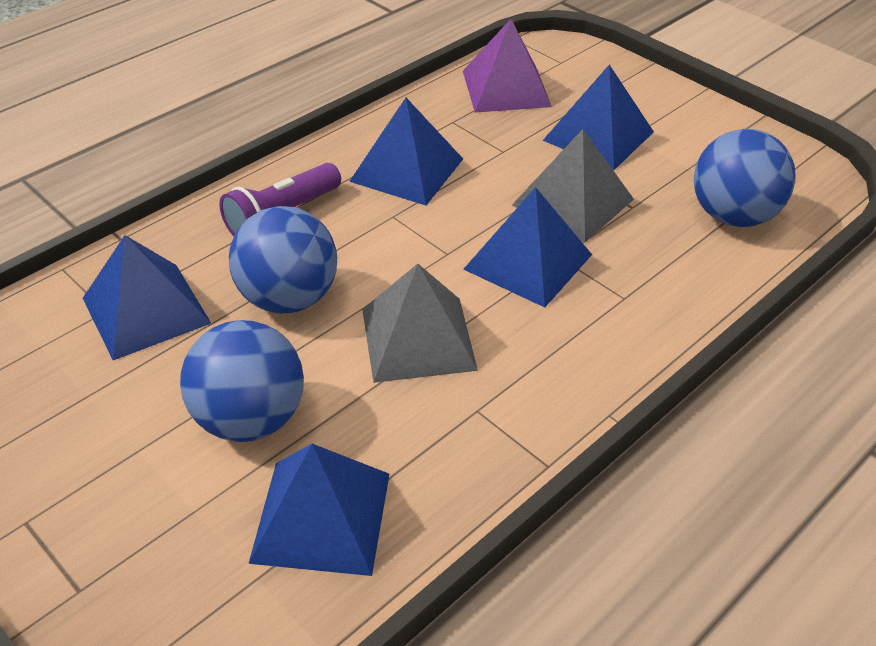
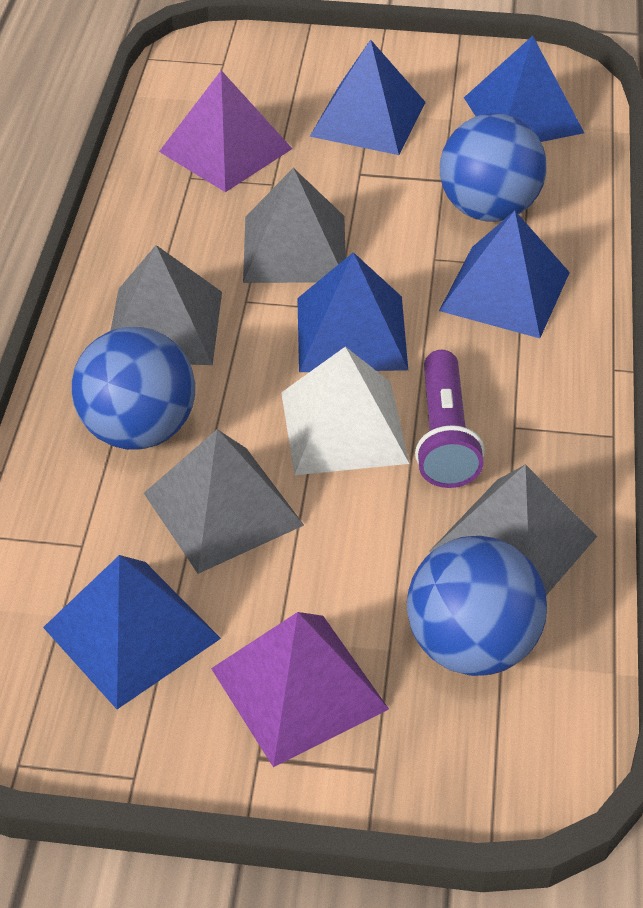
grey pyramid: 2 -> 4
purple pyramid: 1 -> 2
white pyramid: 0 -> 1

